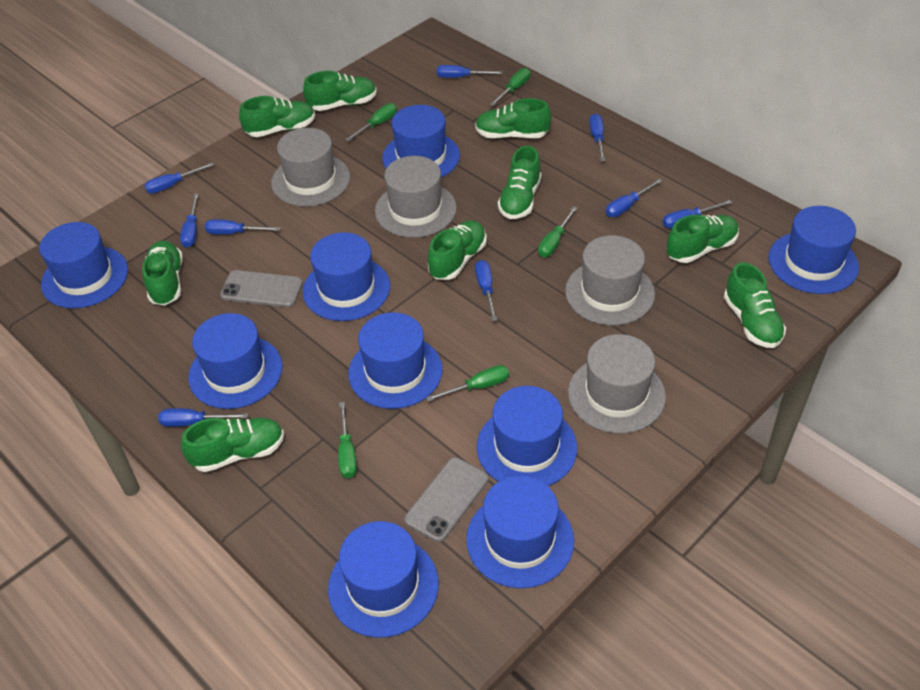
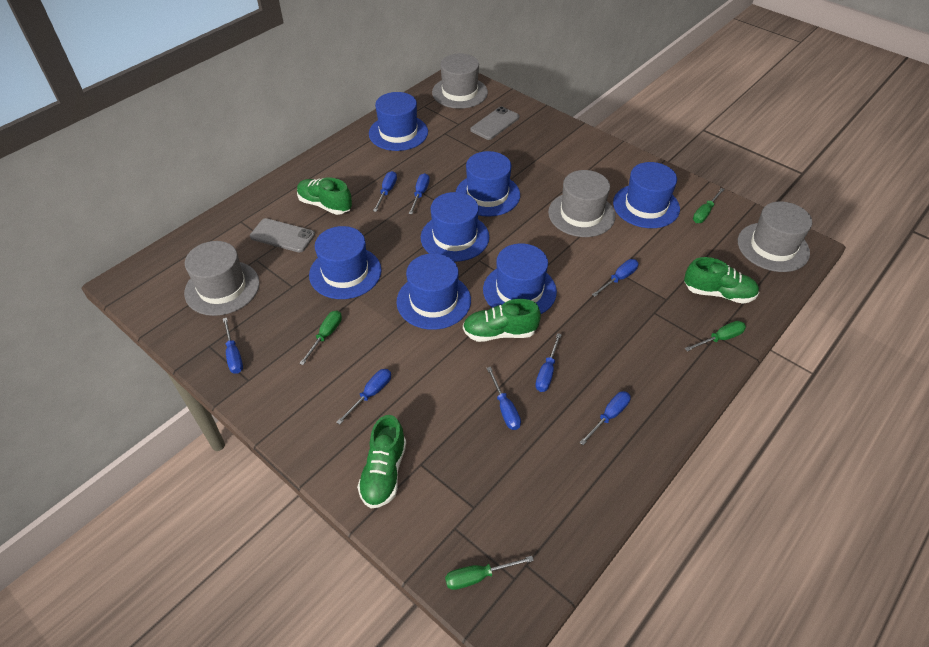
blue hat: 9 -> 7
blue screwdriver: 9 -> 8
green screwdriver: 5 -> 4
green shoe: 9 -> 4

